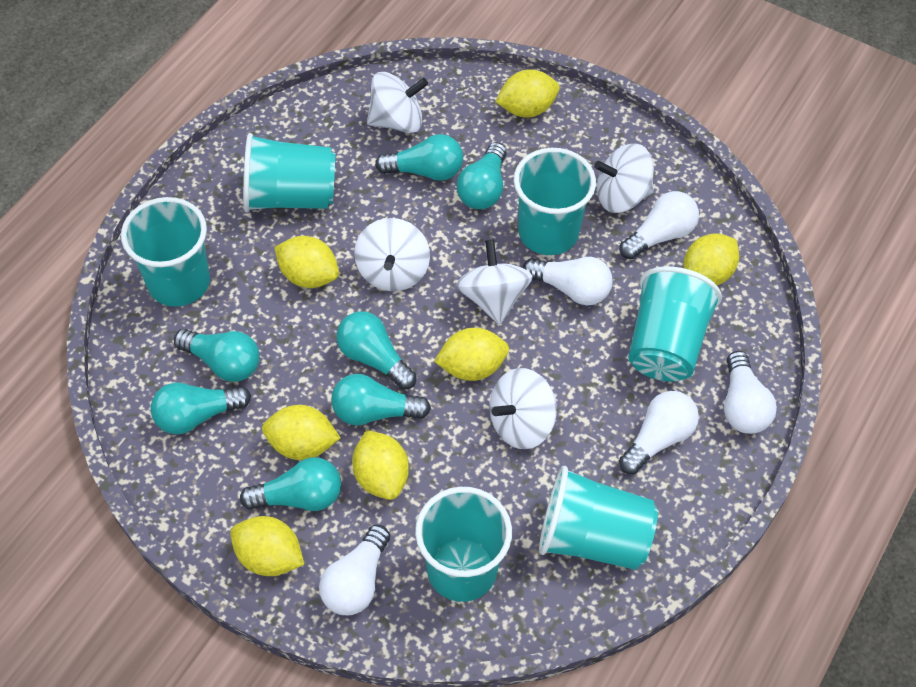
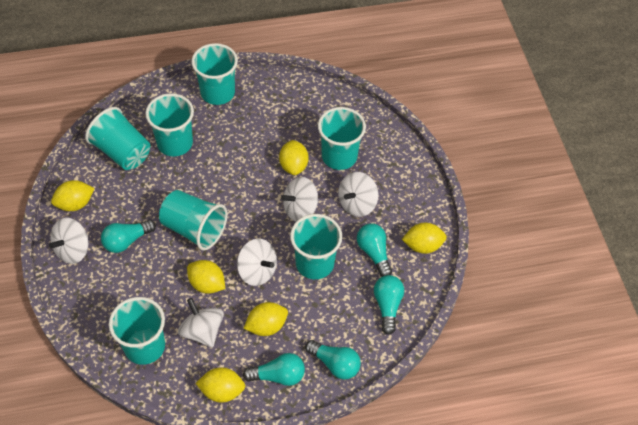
turquoise cup: 6 -> 7
turquoise light bulb: 7 -> 5
white light bulb: 5 -> 0
yellow lemon: 7 -> 6

